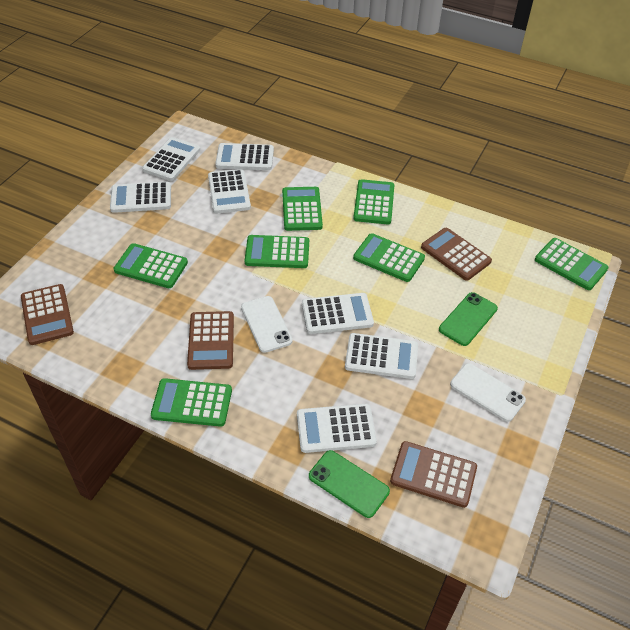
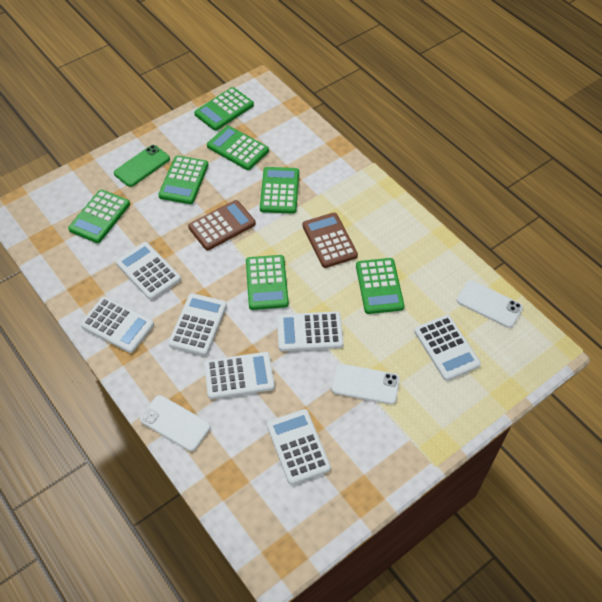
brown calculator: 4 -> 2
green phone: 2 -> 1
white phone: 2 -> 3

